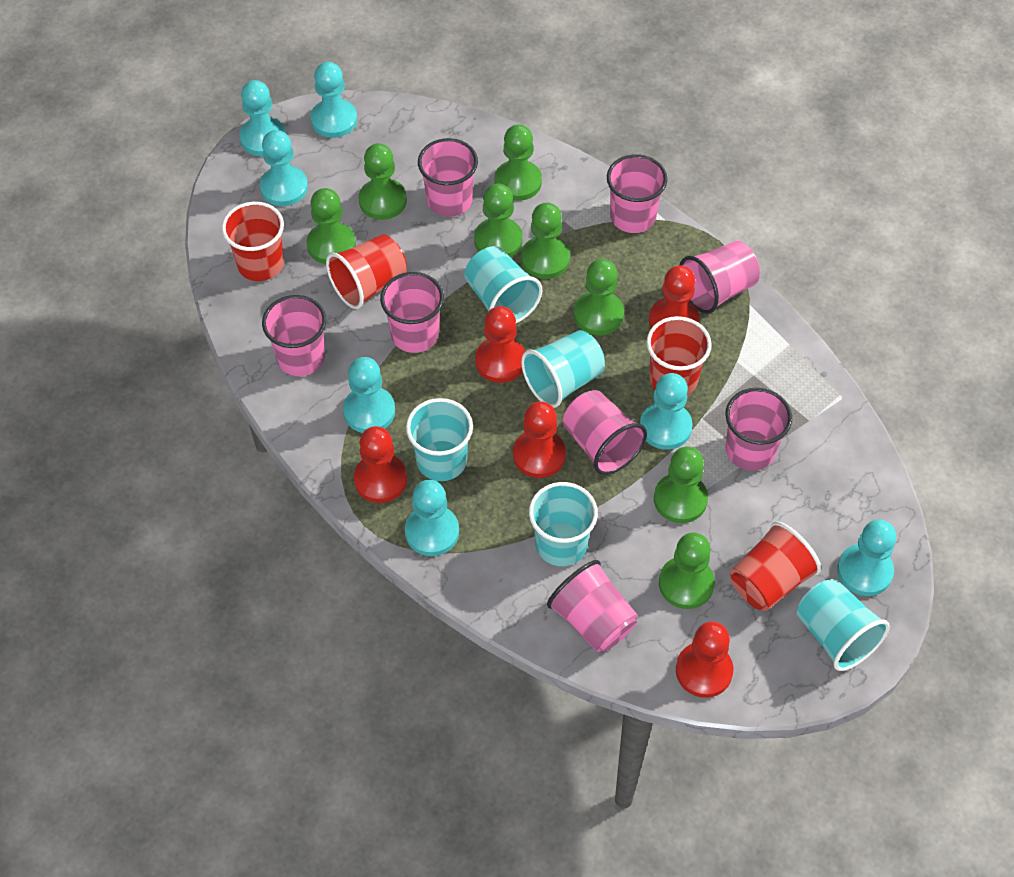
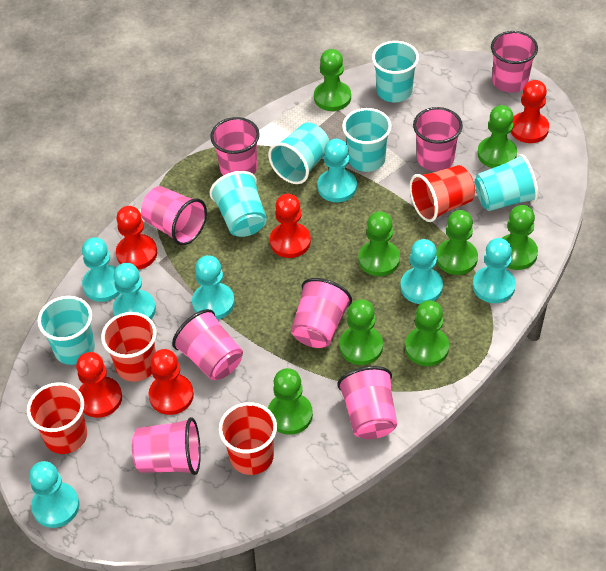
turquoise cup: 5 -> 6

